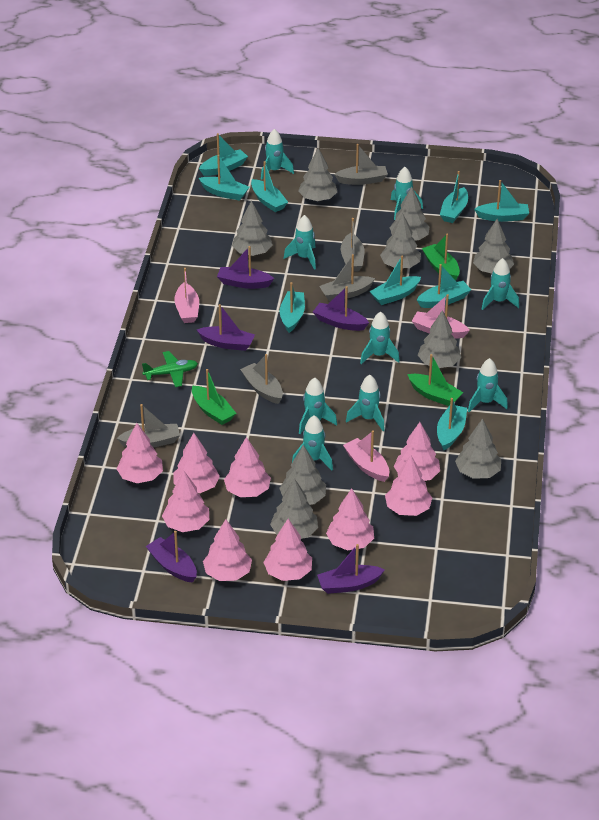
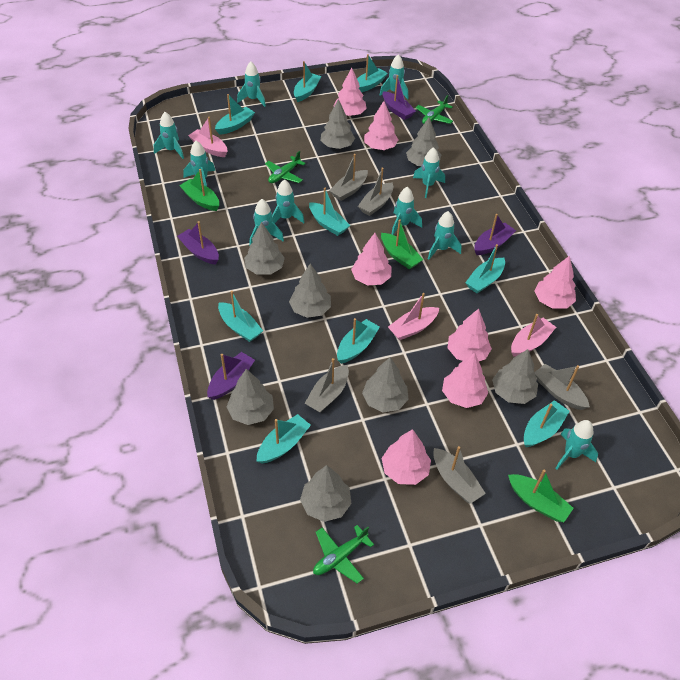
green plane: 1 -> 3
grey tree: 9 -> 8
pink tree: 9 -> 7
purple boat: 5 -> 4
turquoise rocket: 9 -> 10

